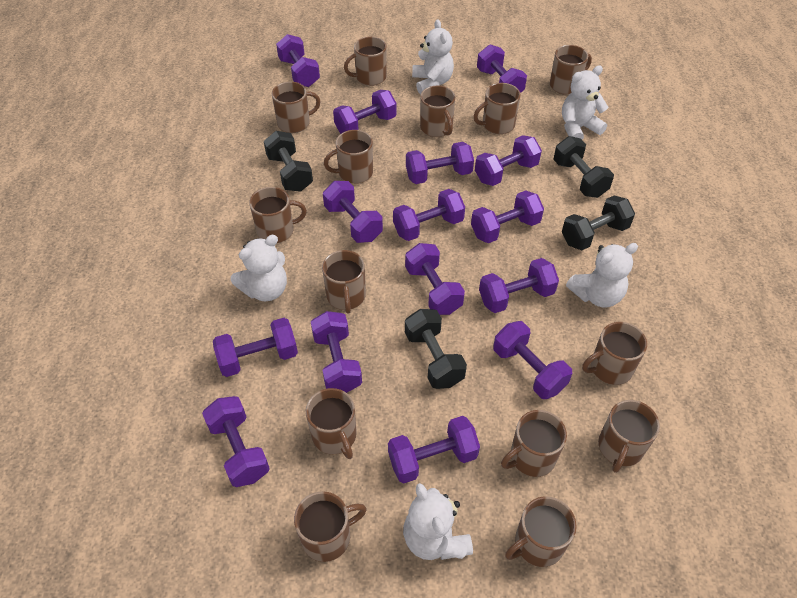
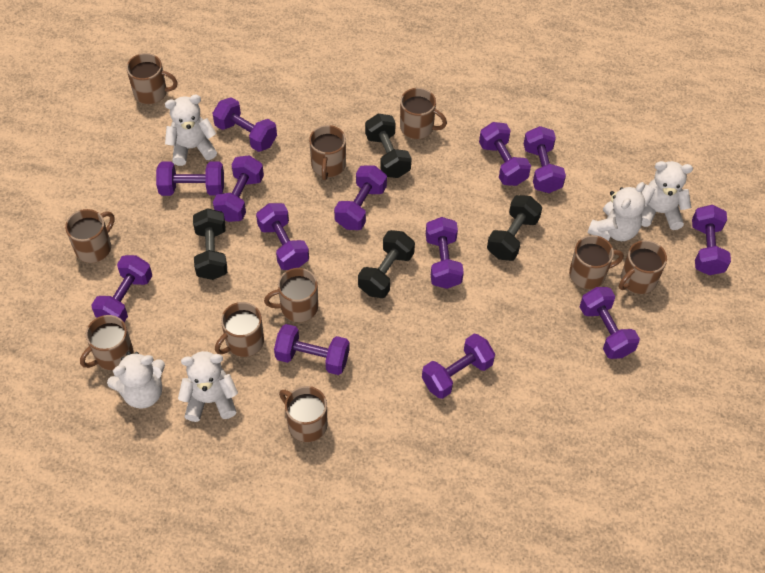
brown mug: 14 -> 10
purple dumbbell: 15 -> 13

